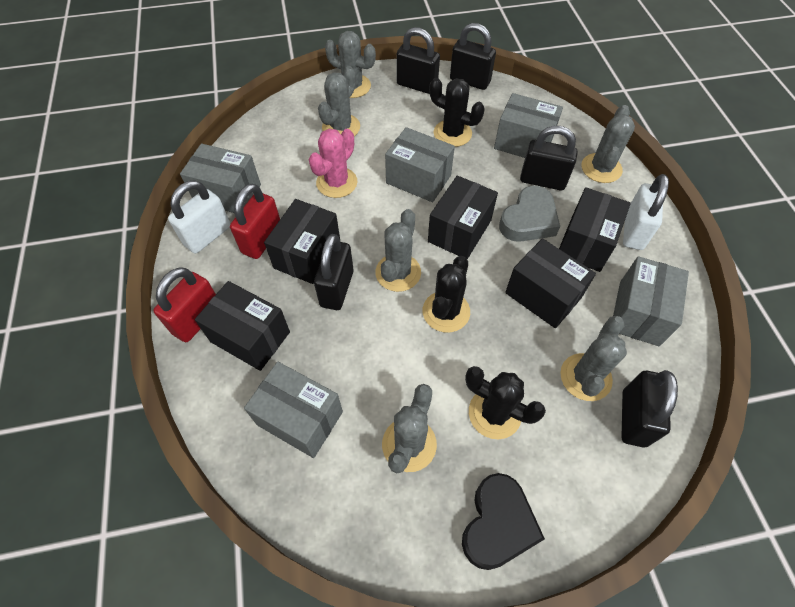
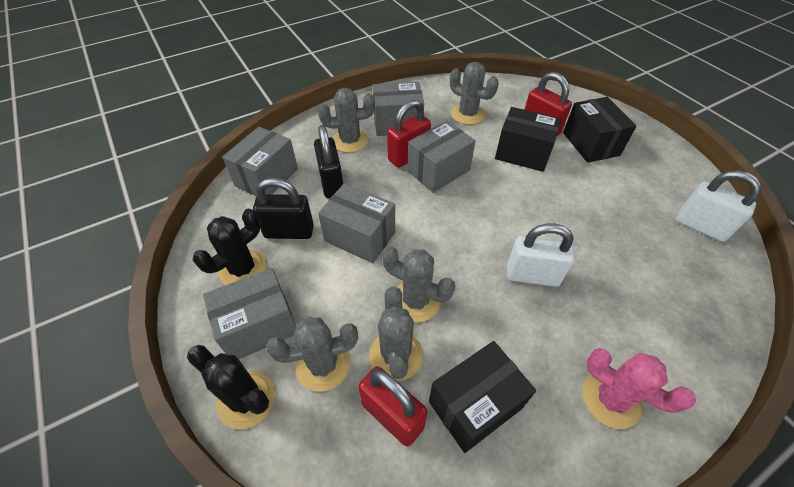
black box: 5 -> 3
black cactus: 3 -> 2
black heart: 1 -> 0
black padlock: 5 -> 2
grey cactus: 6 -> 5
grey heart: 1 -> 0
red padlock: 2 -> 3

